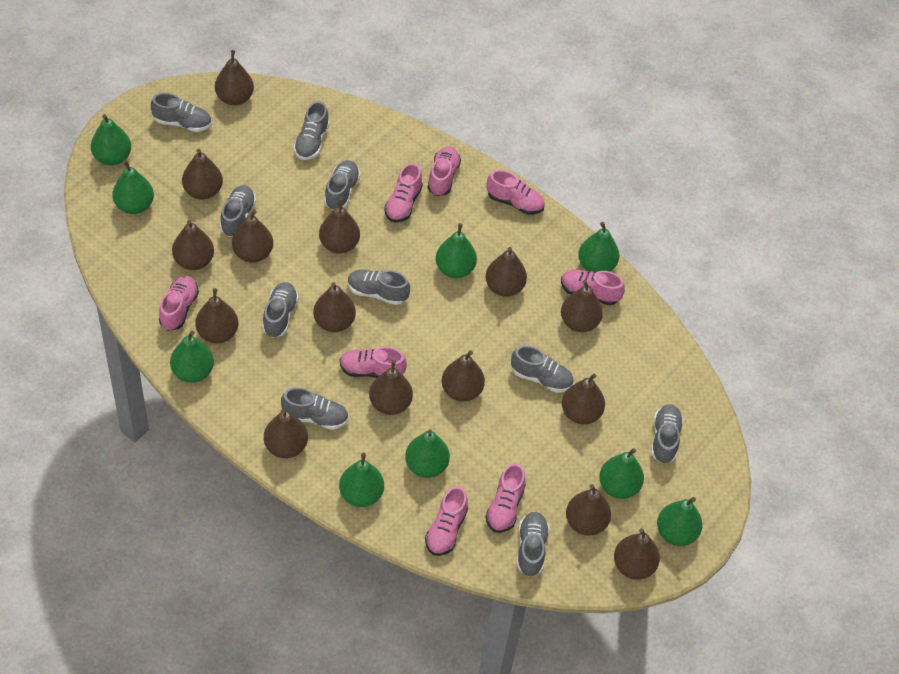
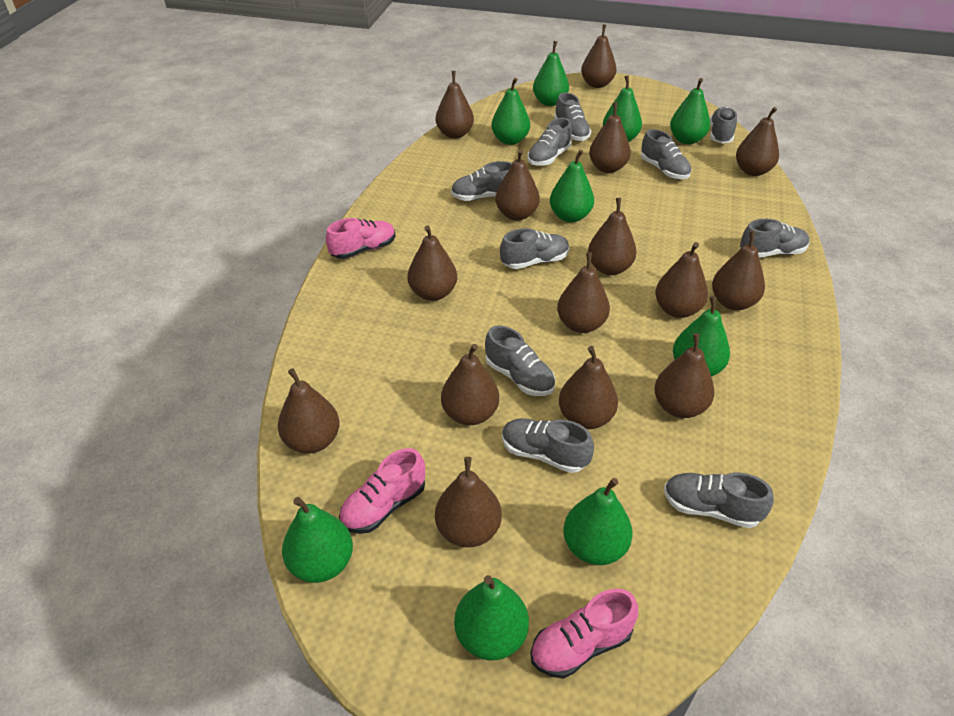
pink shoe: 8 -> 3

